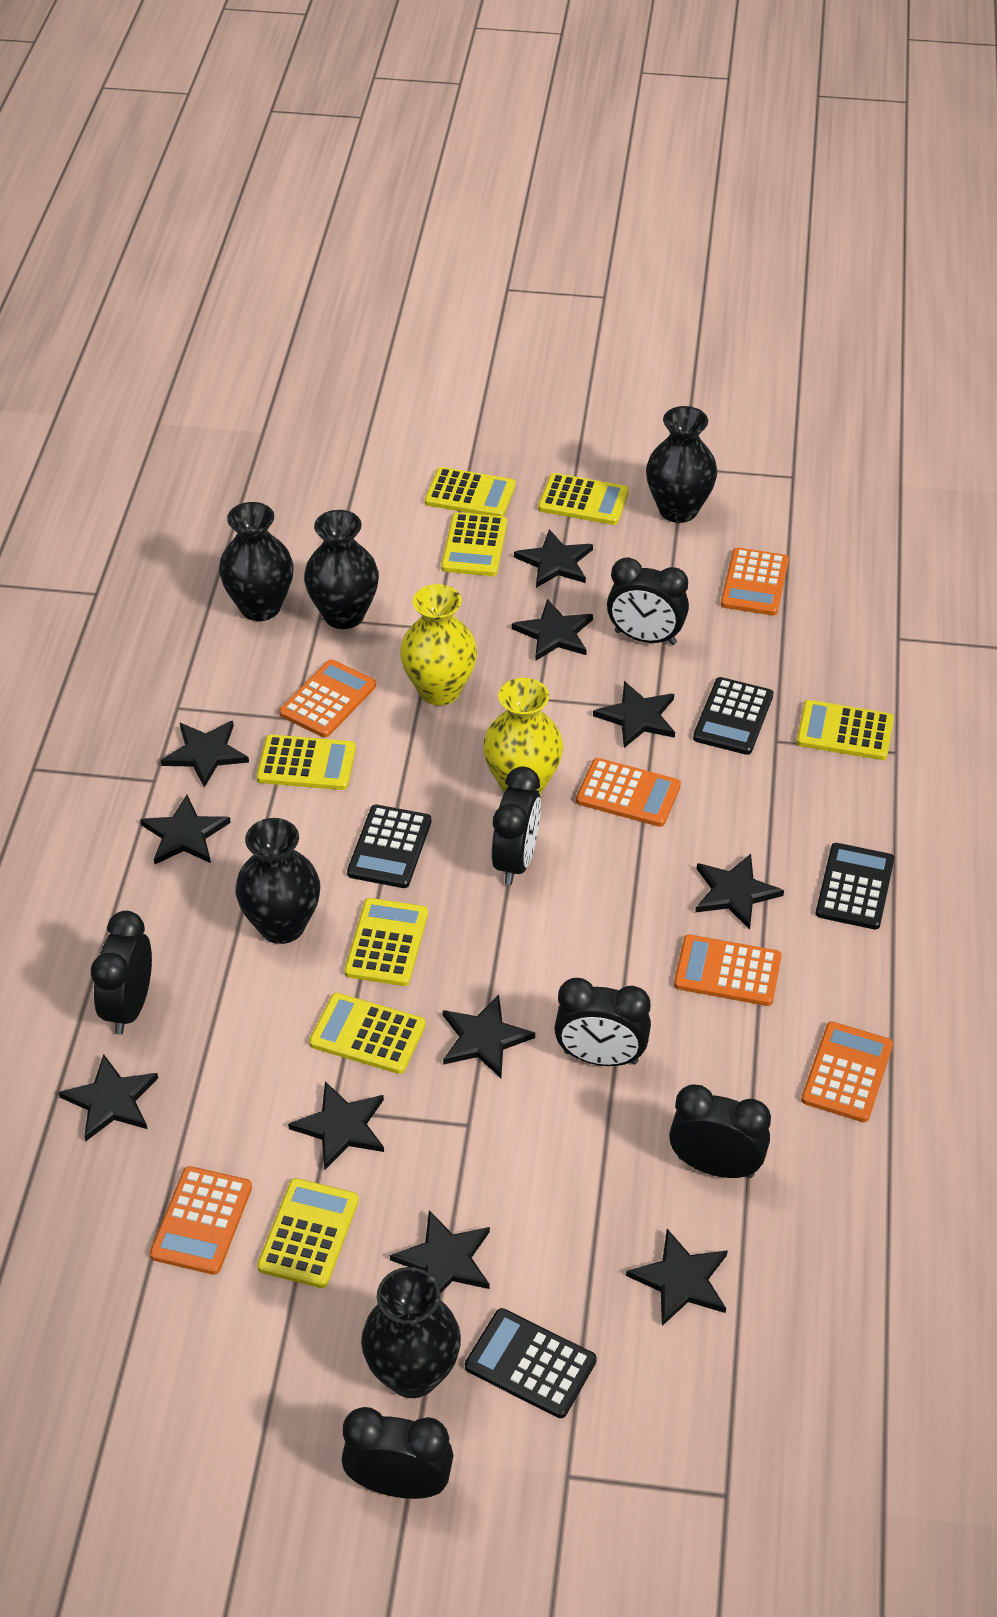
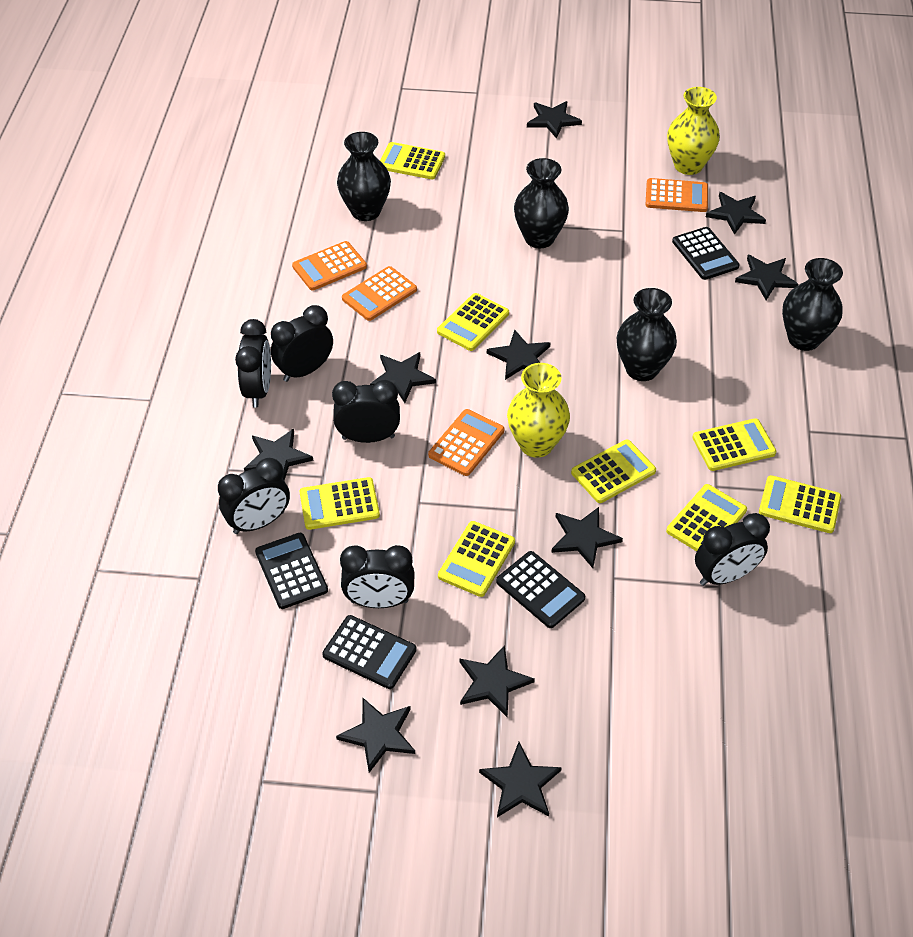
black star: 11 -> 10
black vase: 5 -> 4
orange calculator: 6 -> 4

